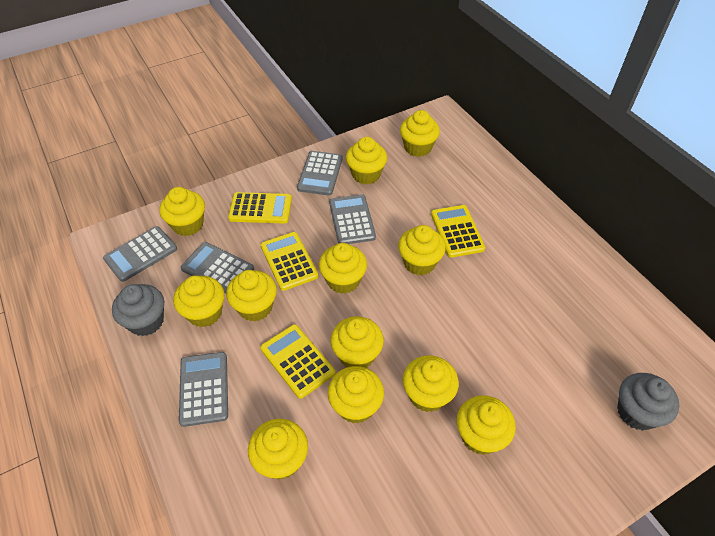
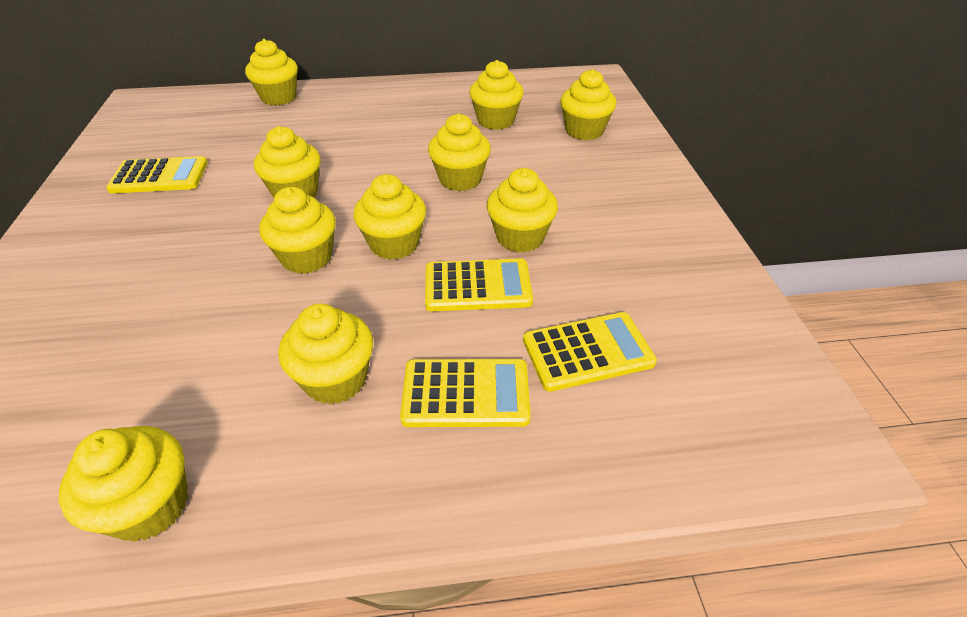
grey calculator: 5 -> 0
grey cupcake: 2 -> 0
yellow cupcake: 12 -> 10

